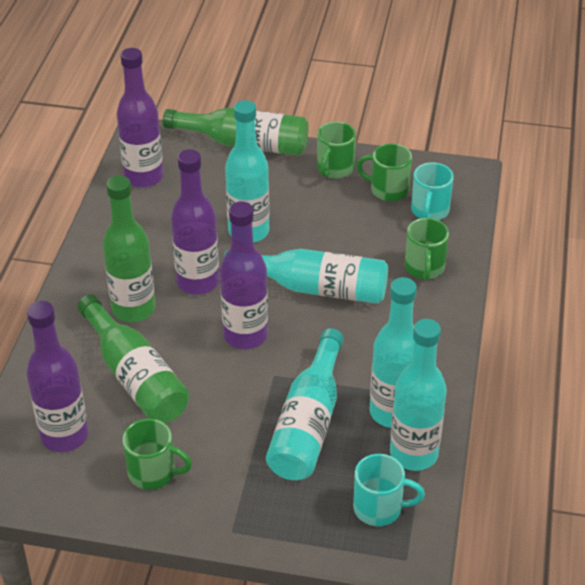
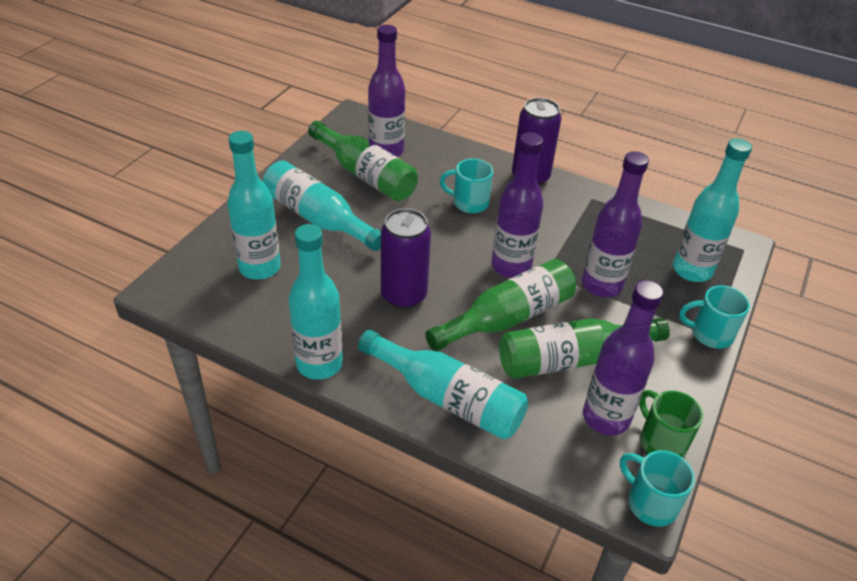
green mug: 4 -> 1
purple can: 0 -> 2
turquoise mug: 2 -> 3

